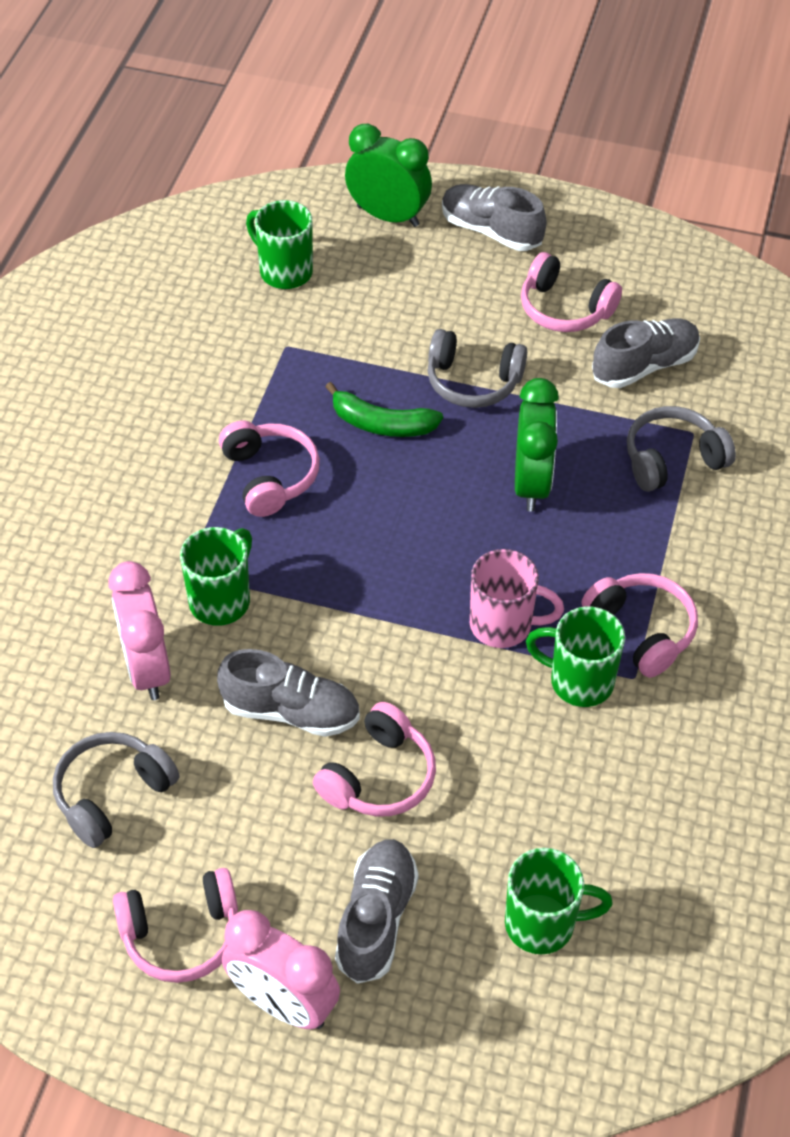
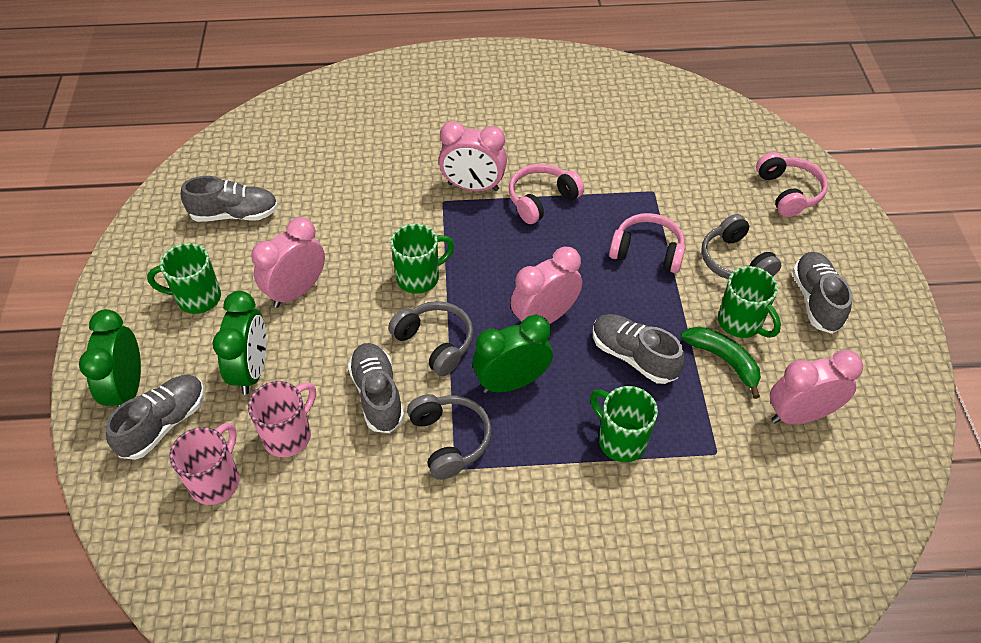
green clock: 2 -> 3
grey shoe: 4 -> 5
pink clock: 2 -> 4
pink headphones: 5 -> 3
pink mug: 1 -> 2

